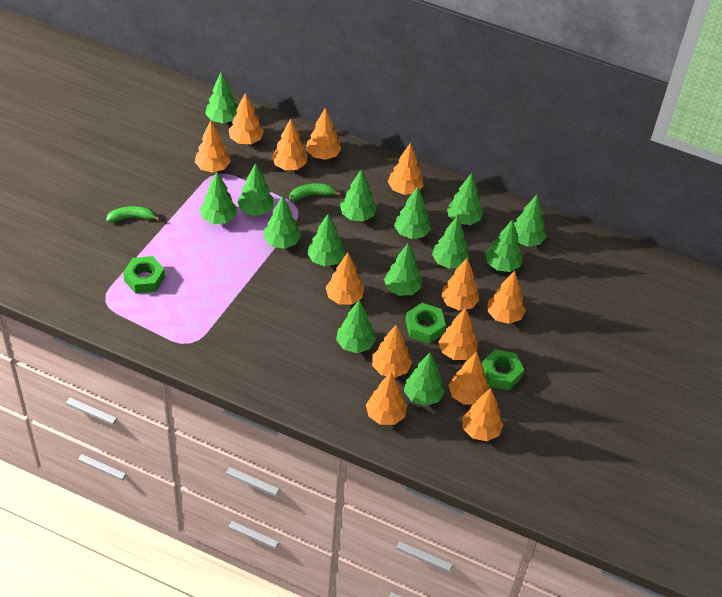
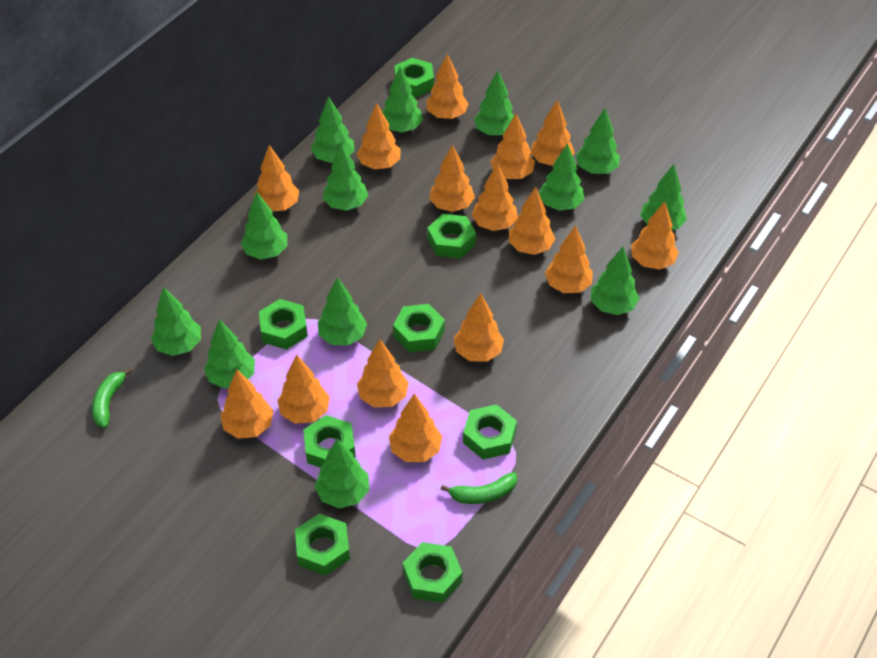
green nut: 3 -> 8
green tree: 14 -> 13
orange tree: 13 -> 15

